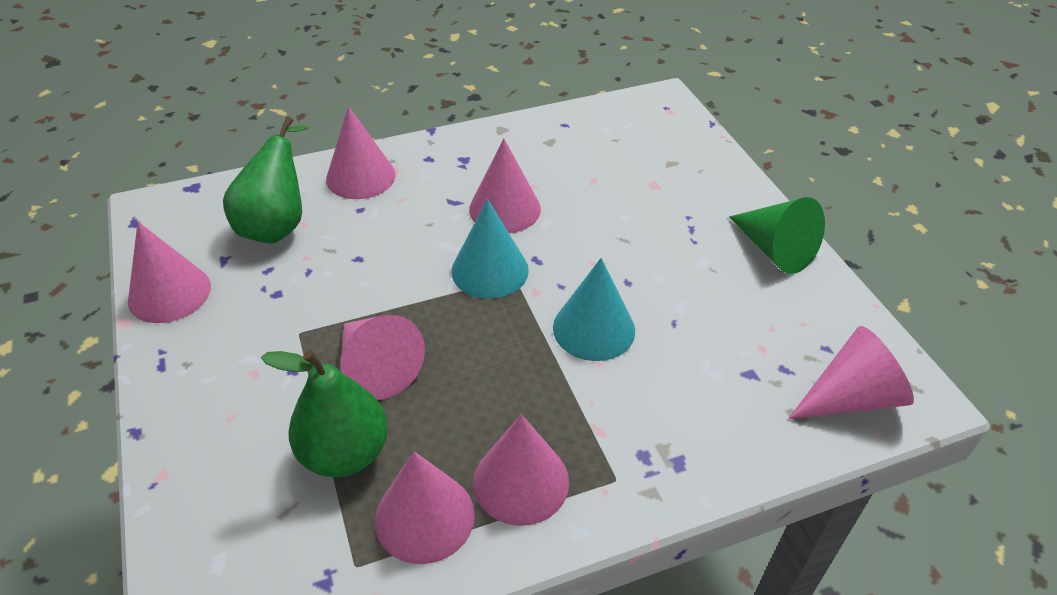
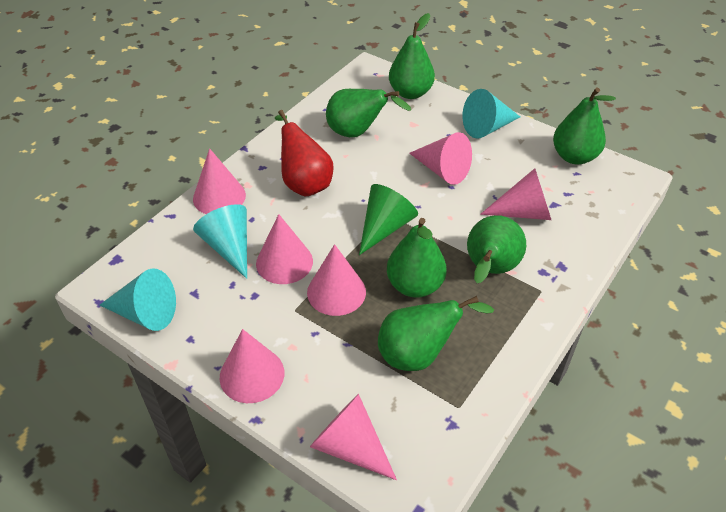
green pear: 2 -> 6
red pear: 0 -> 1
turquoise cone: 2 -> 3

